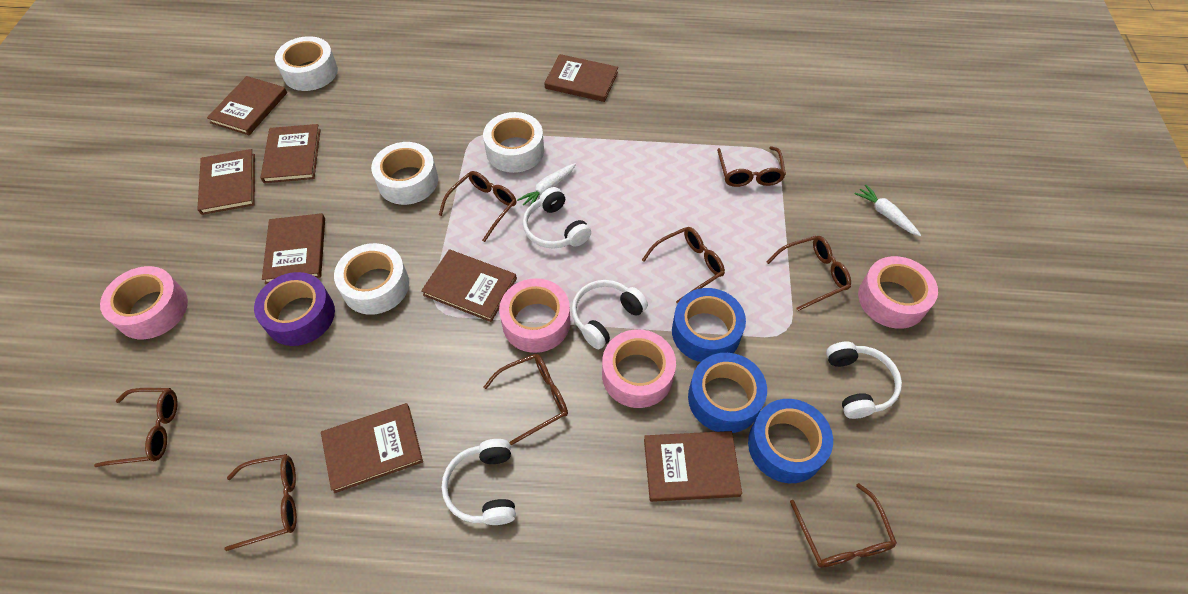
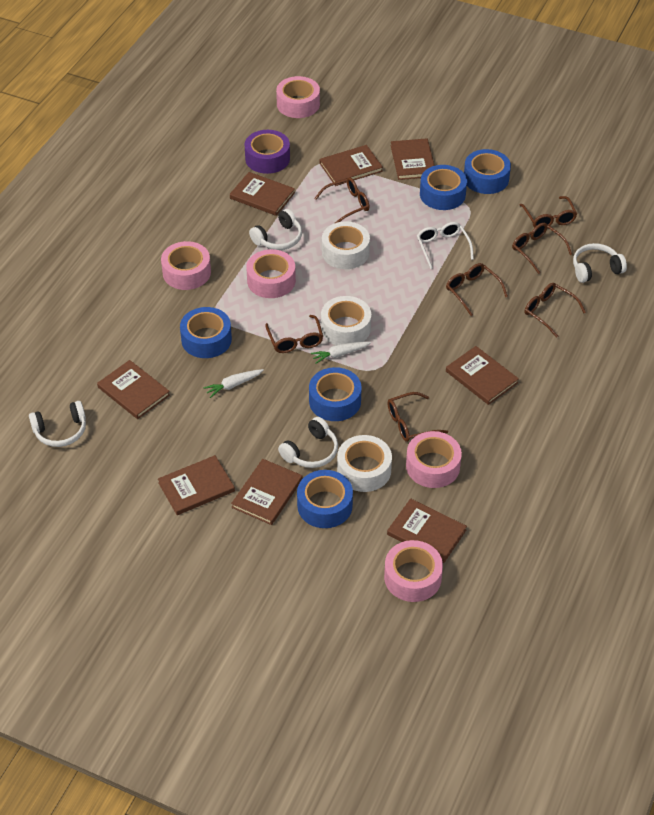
blue tape: 3 -> 5
brown glasses: 8 -> 7
pink tape: 4 -> 5
white glasses: 0 -> 1
white tape: 4 -> 3

